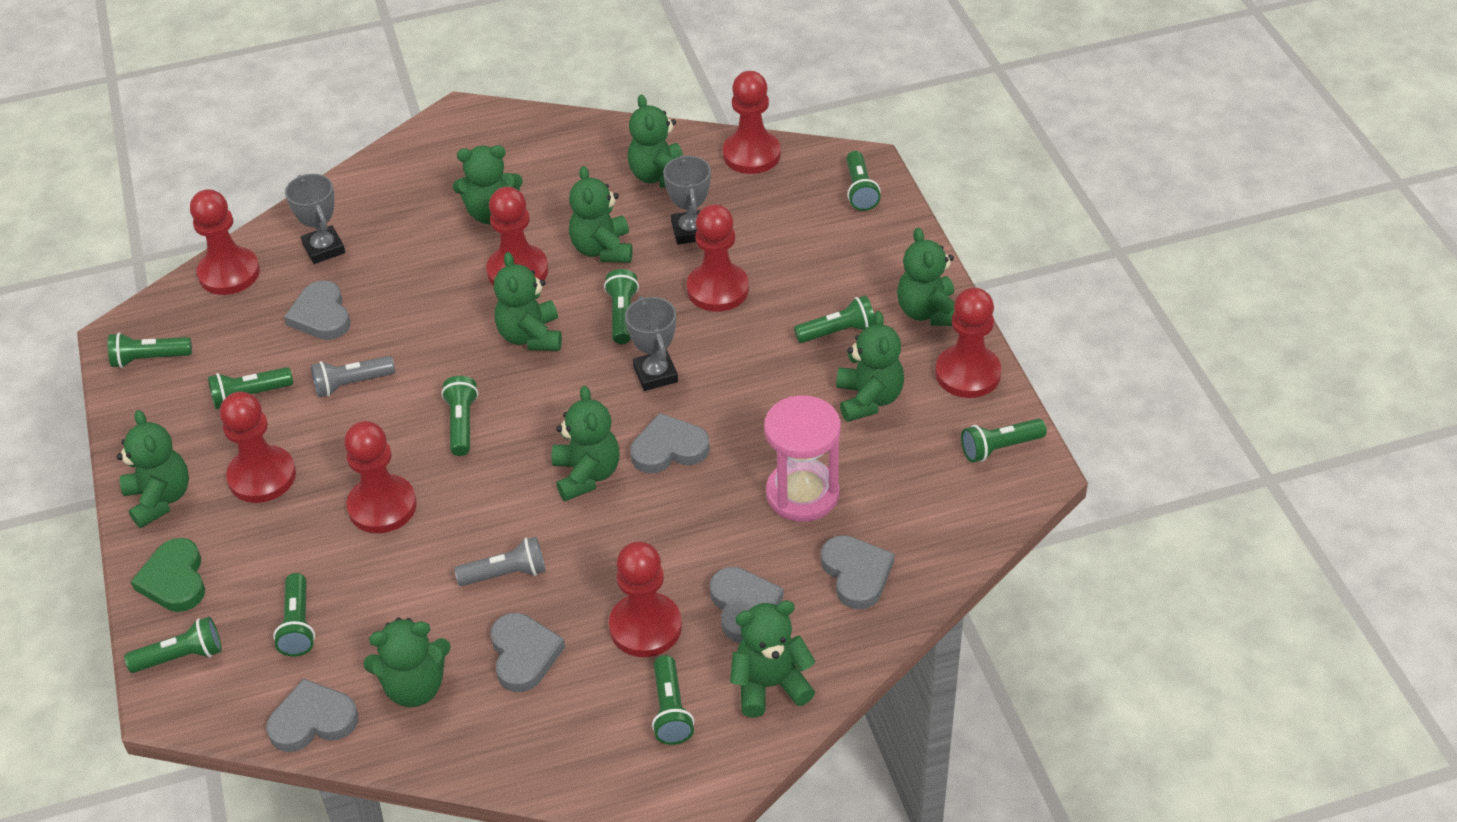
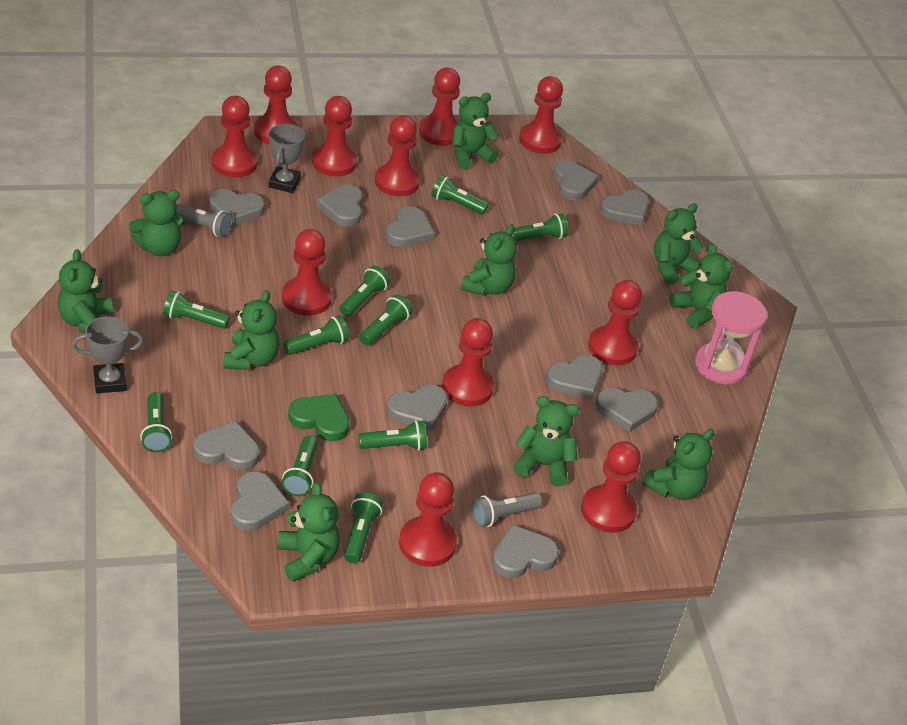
grey heart: 6 -> 11
grey trophy: 3 -> 2
red pawn: 8 -> 11

